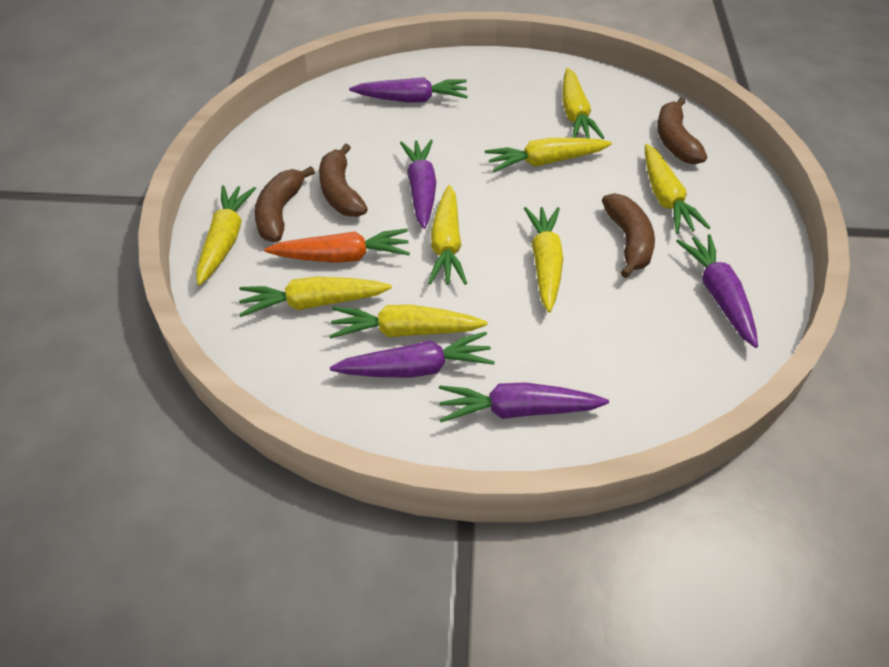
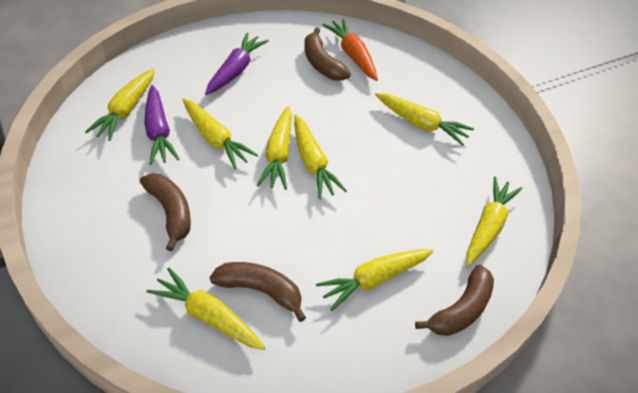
purple carrot: 5 -> 2

